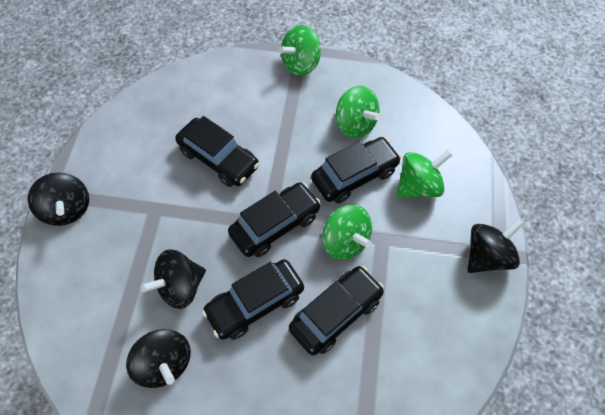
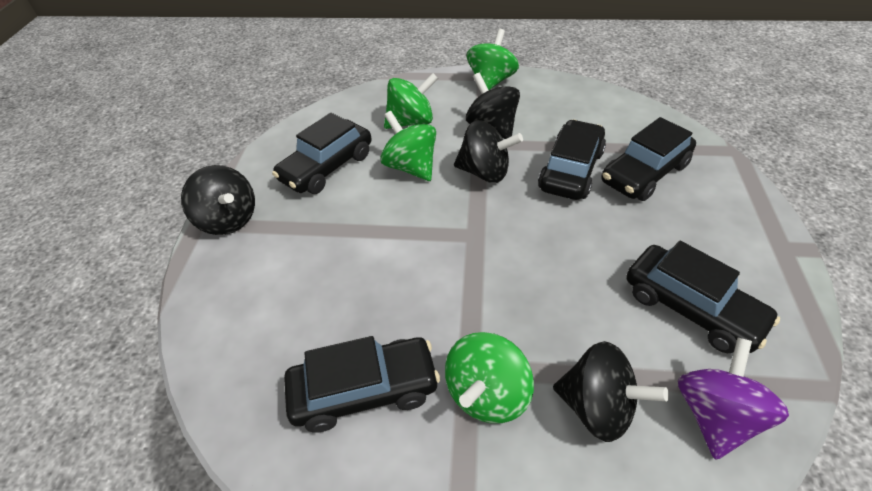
purple spinning top: 0 -> 1

